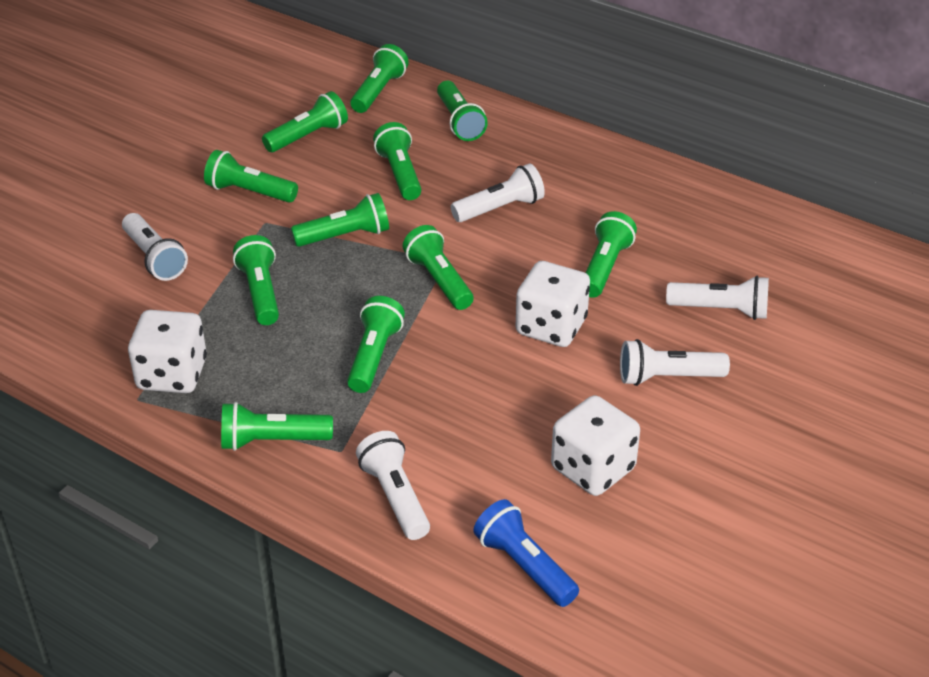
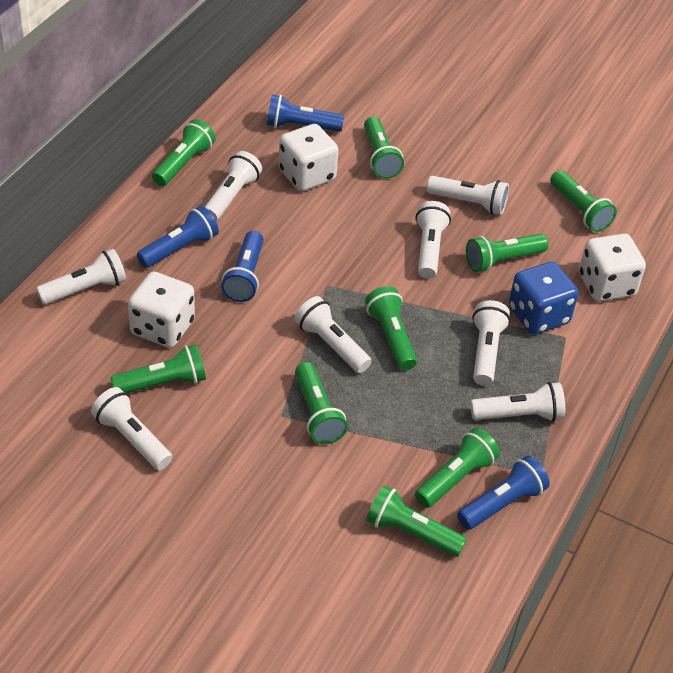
blue dice: 0 -> 1
blue flashlight: 1 -> 4
green flashlight: 11 -> 9
white flashlight: 5 -> 8

